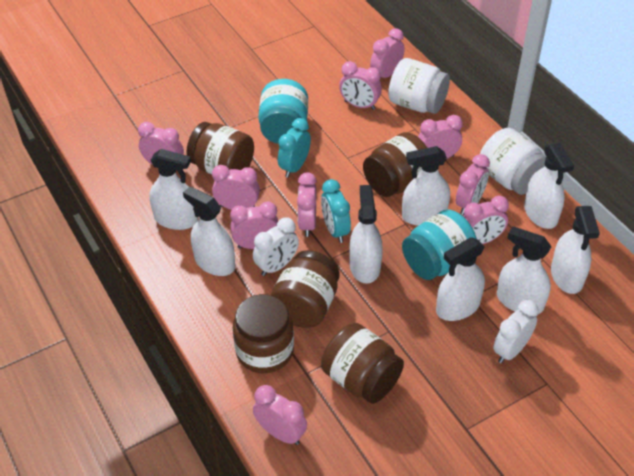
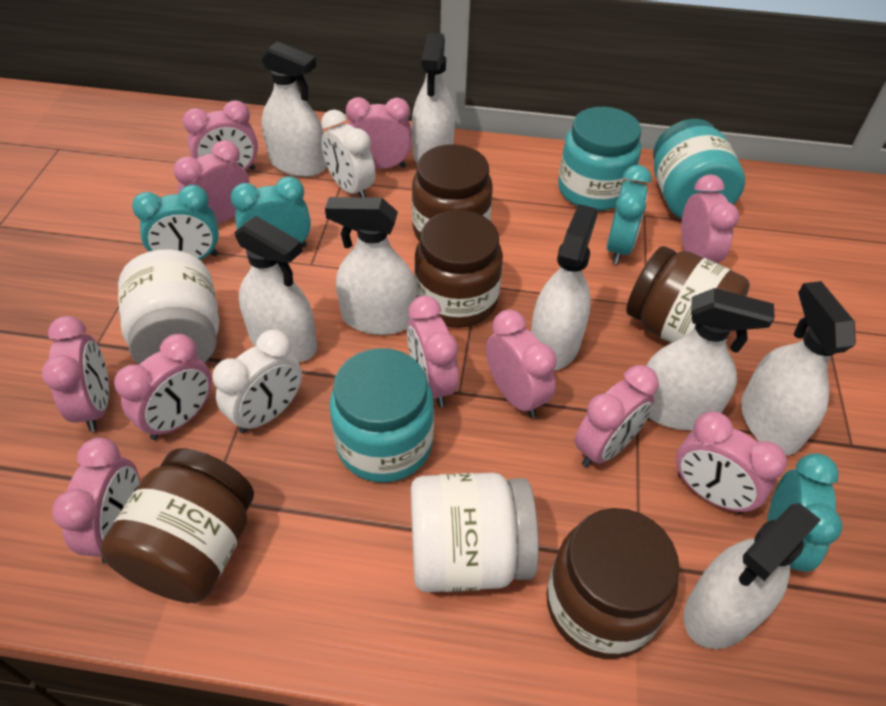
pink clock: 10 -> 11
turquoise clock: 2 -> 4
turquoise jar: 2 -> 3

